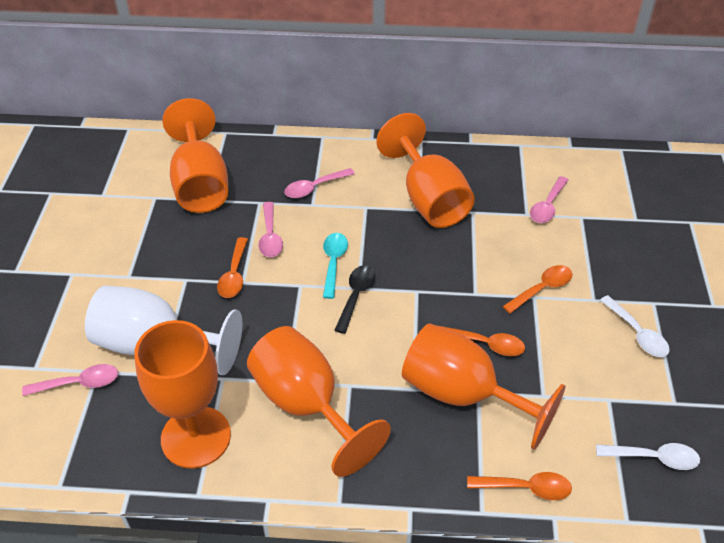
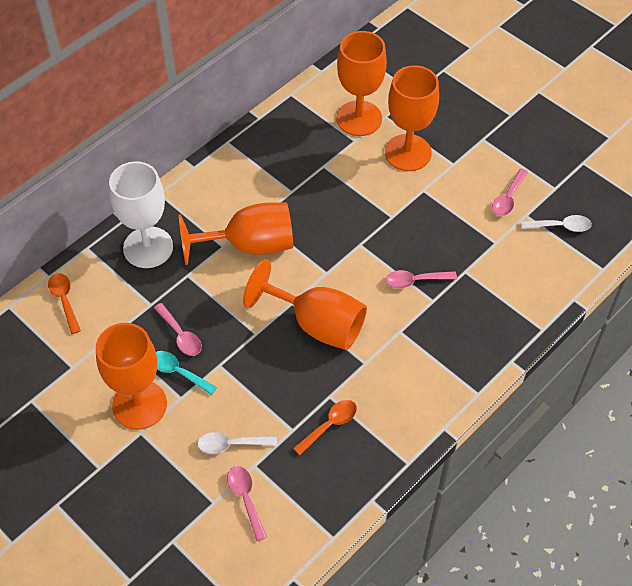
black spoon: 1 -> 0
orange spoon: 4 -> 2

